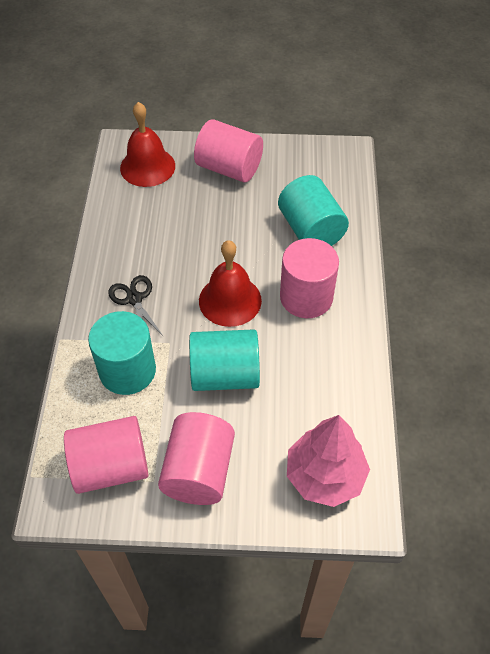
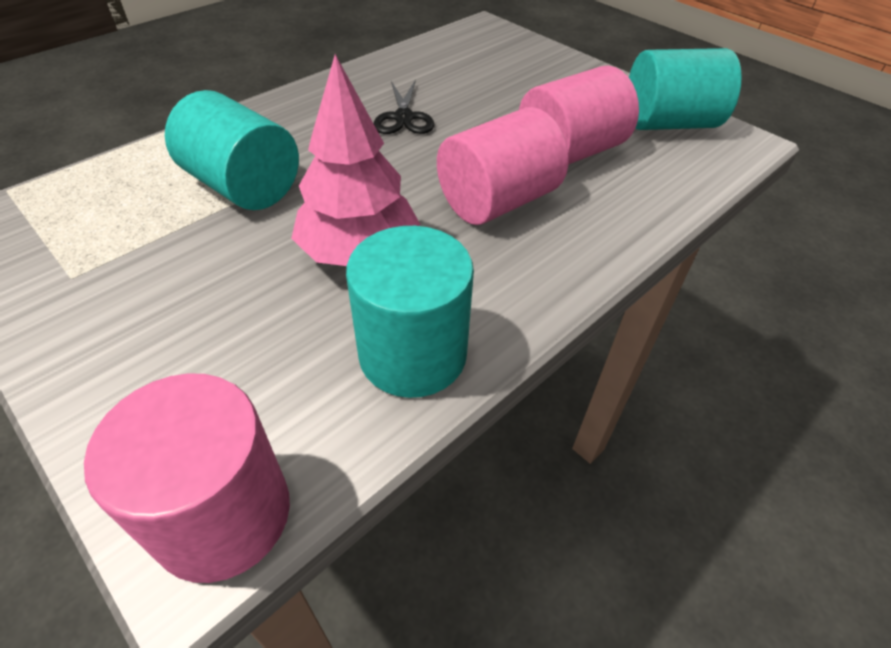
pink cylinder: 4 -> 3
red bell: 2 -> 0

